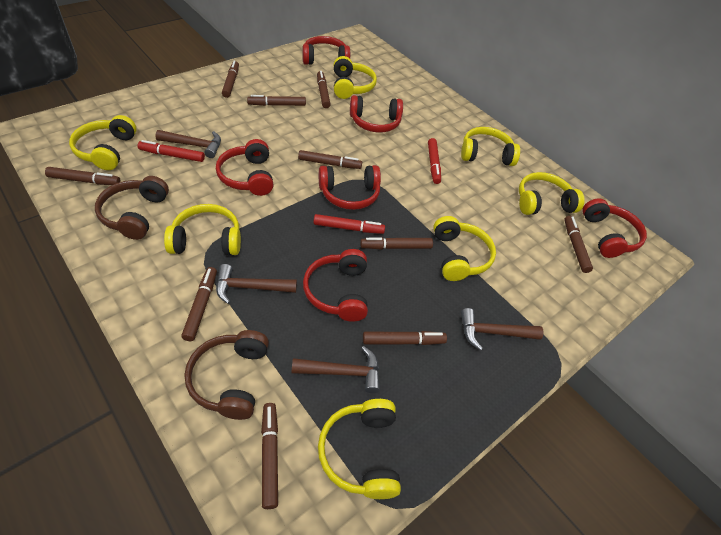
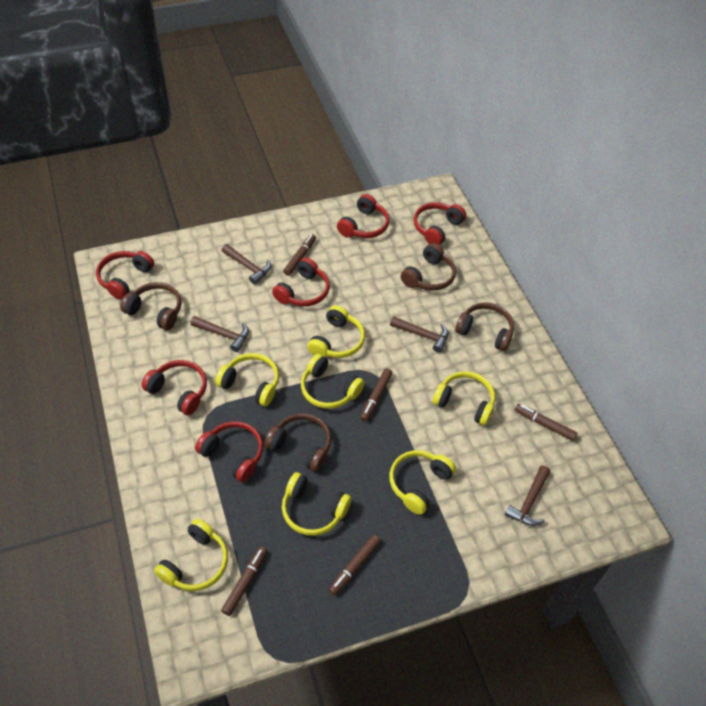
brown headphones: 2 -> 4
brown marker: 10 -> 5
red marker: 3 -> 0

